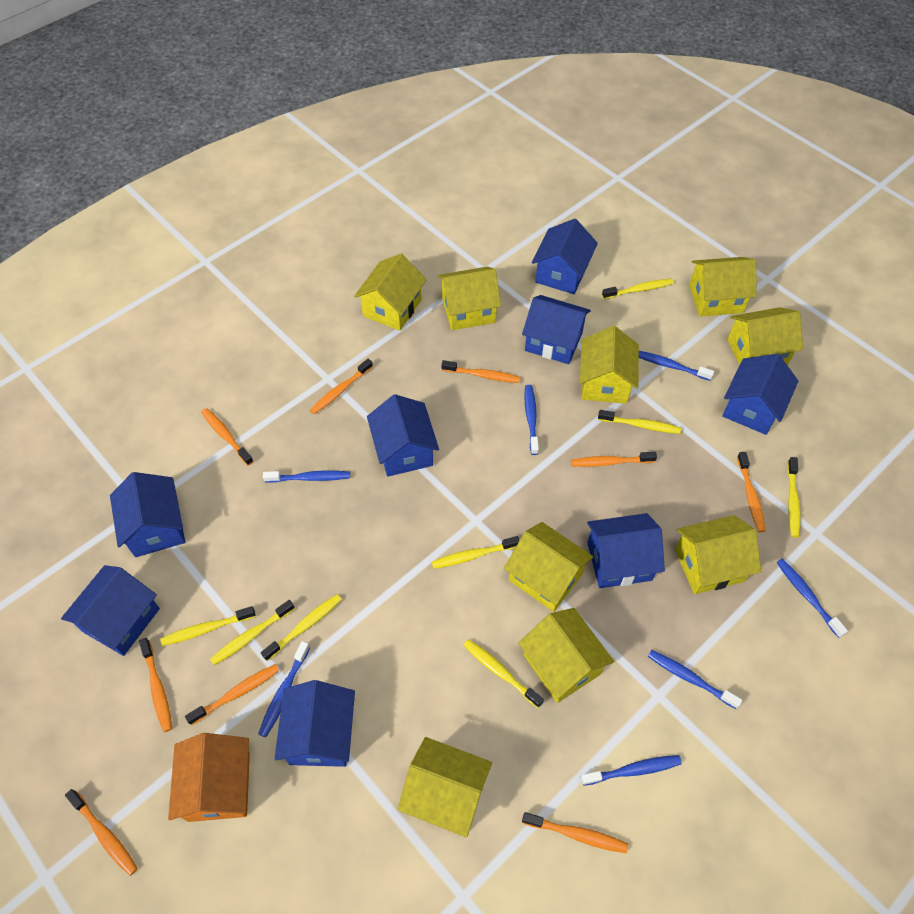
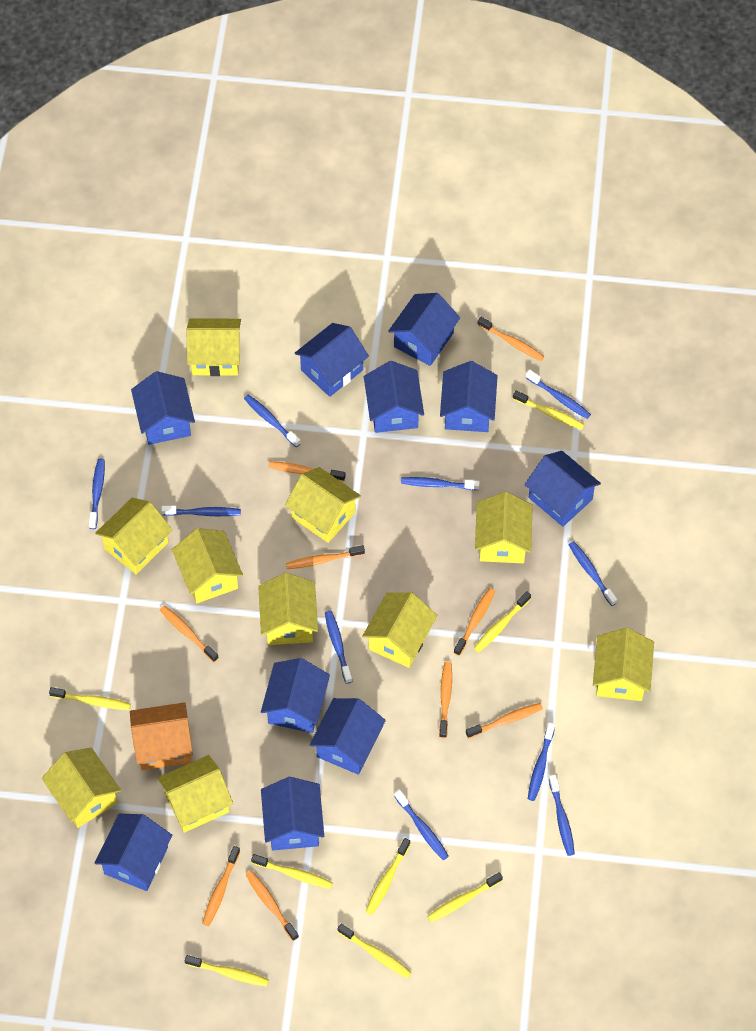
blue house: 8 -> 10
blue toothbrush: 7 -> 10
yellow house: 9 -> 10

